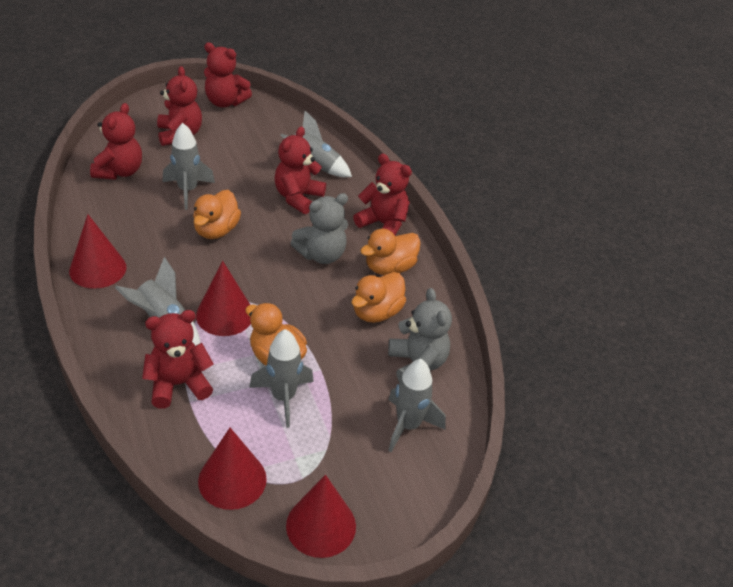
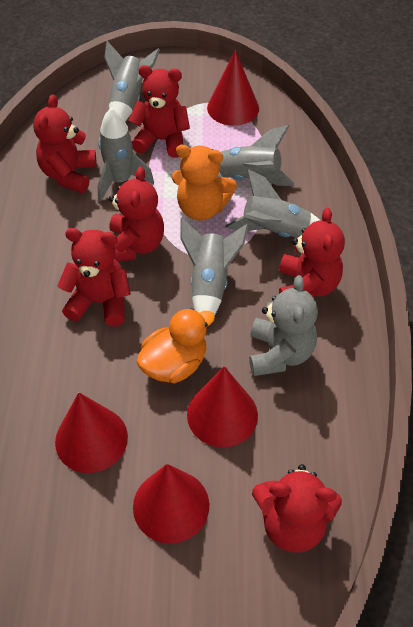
grey teddy bear: 2 -> 1
orange duck: 4 -> 1
orange teddy bear: 0 -> 1

